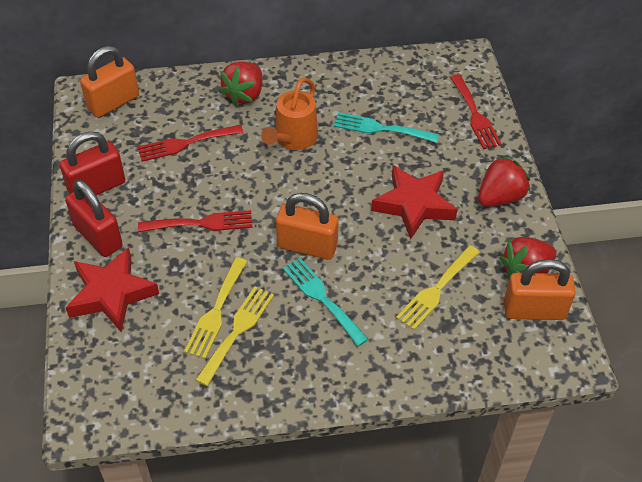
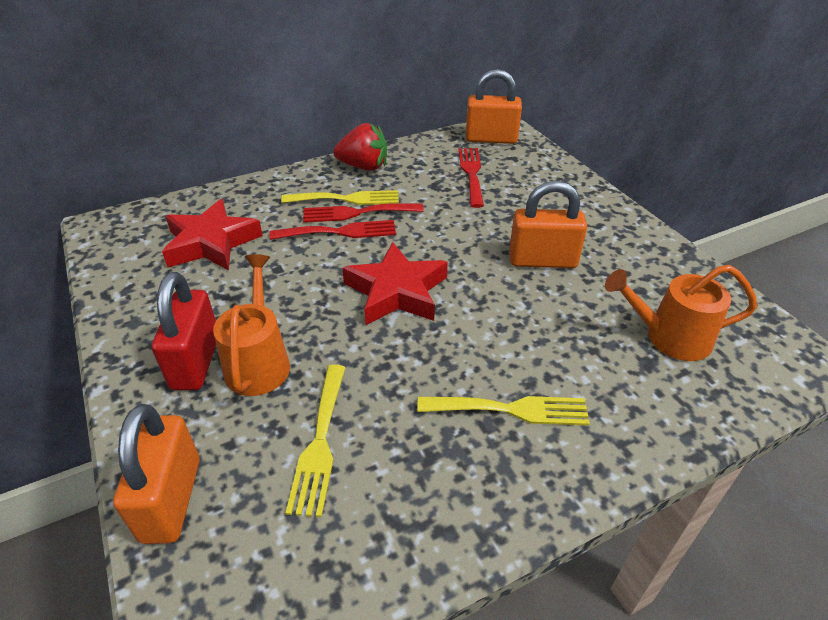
orange watering can: 1 -> 2
red padlock: 2 -> 1
red strawberry: 3 -> 1
turquoise fork: 2 -> 0

